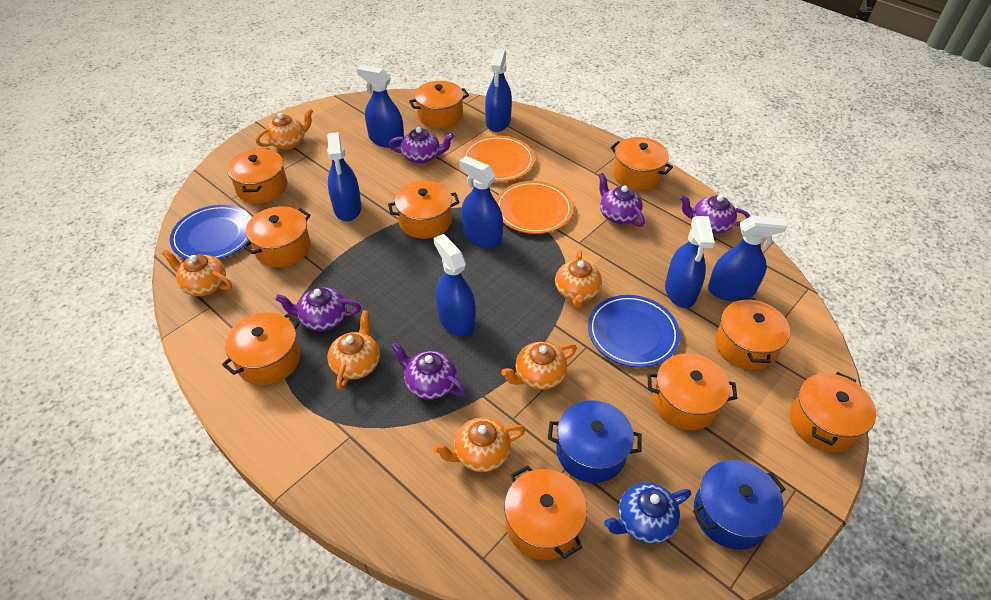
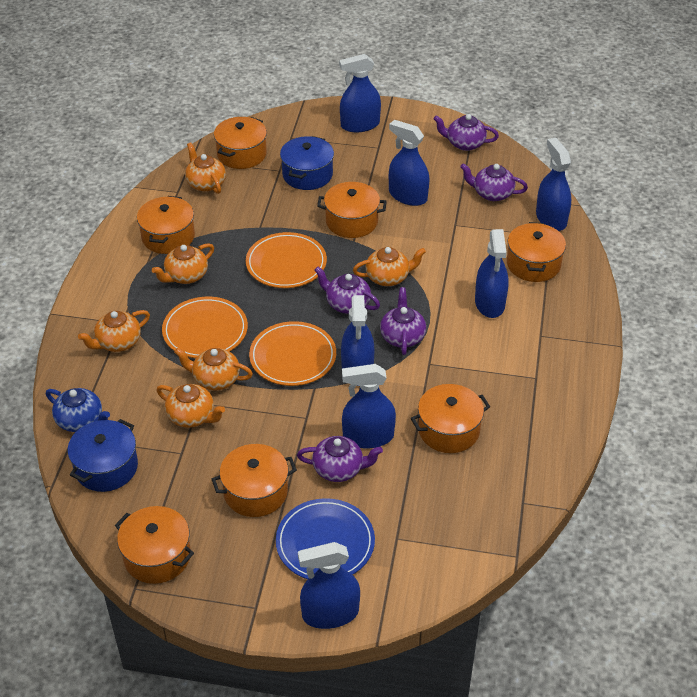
blue plate: 2 -> 1
orange plate: 2 -> 3
orange pot: 10 -> 7

